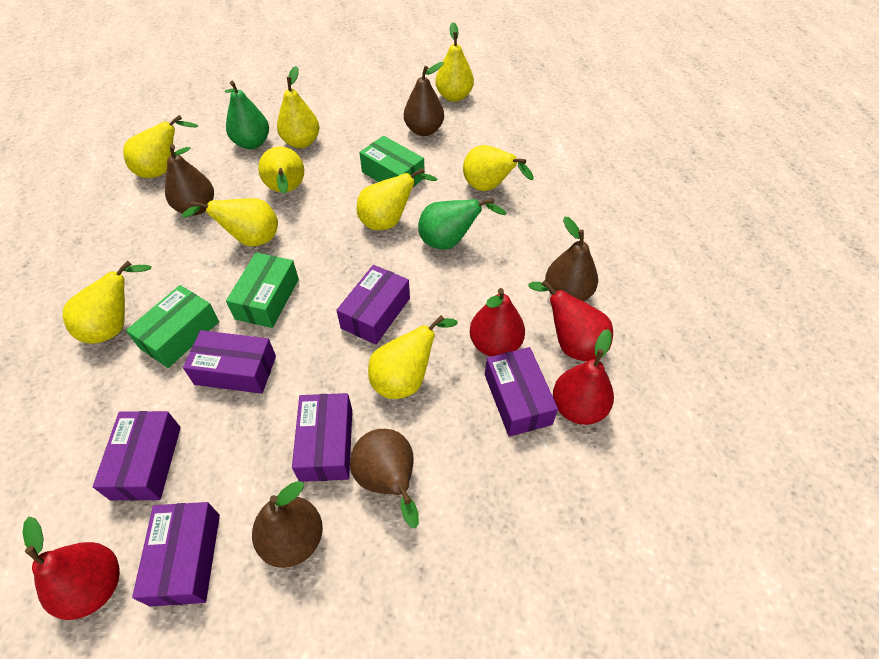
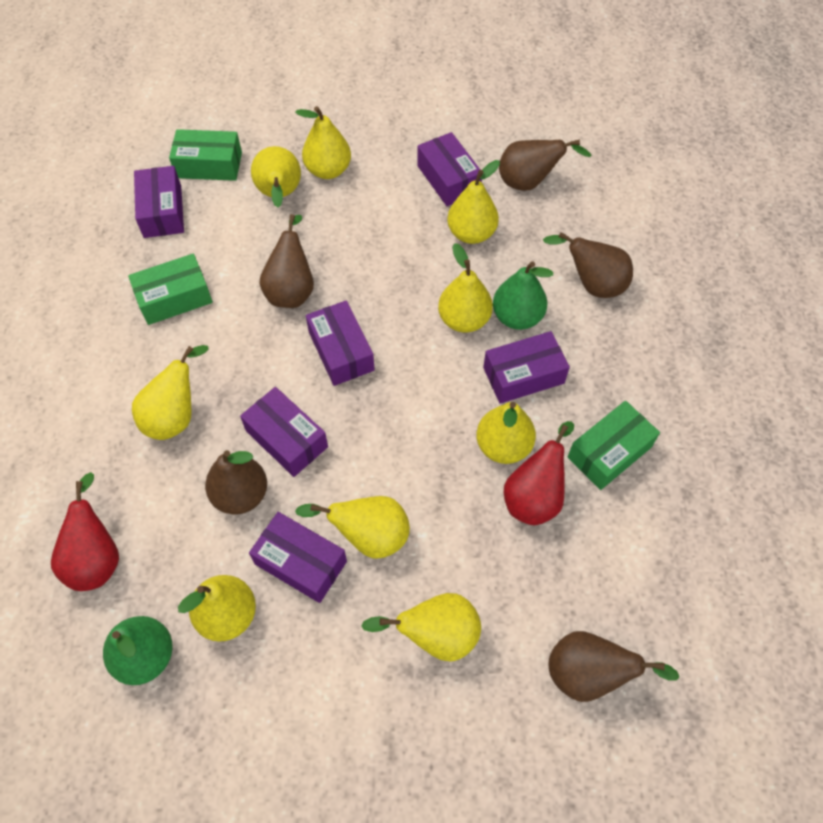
red pear: 4 -> 2

